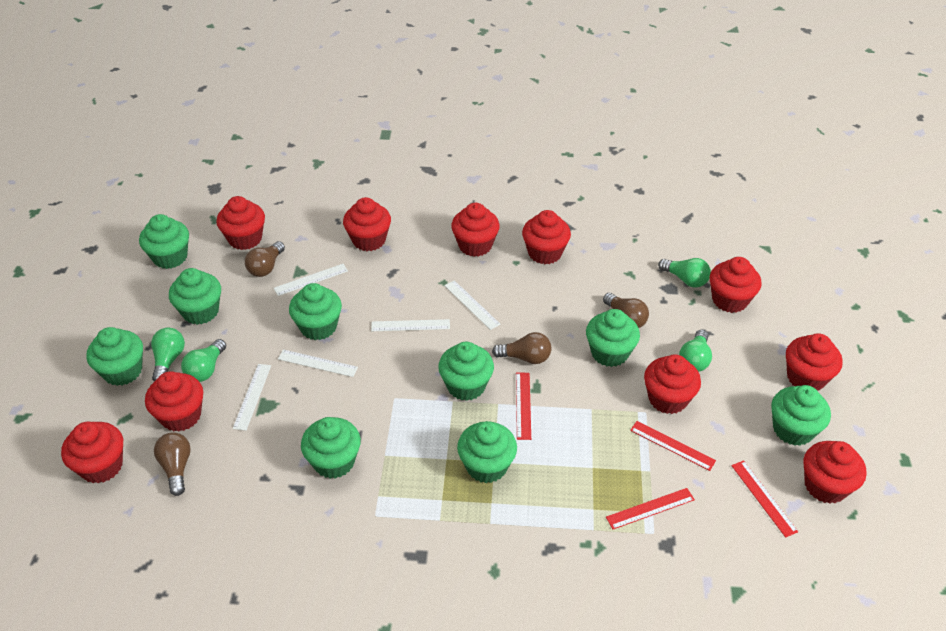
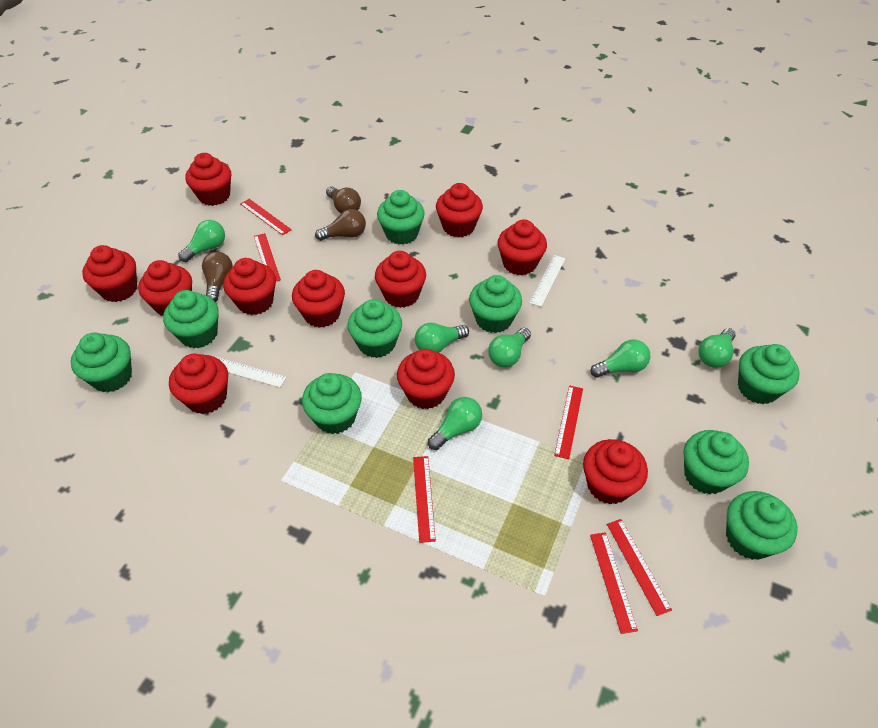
brown light bulb: 4 -> 3
green light bulb: 4 -> 6
red cupcake: 10 -> 11
red ruler: 4 -> 6
white ruler: 5 -> 2

